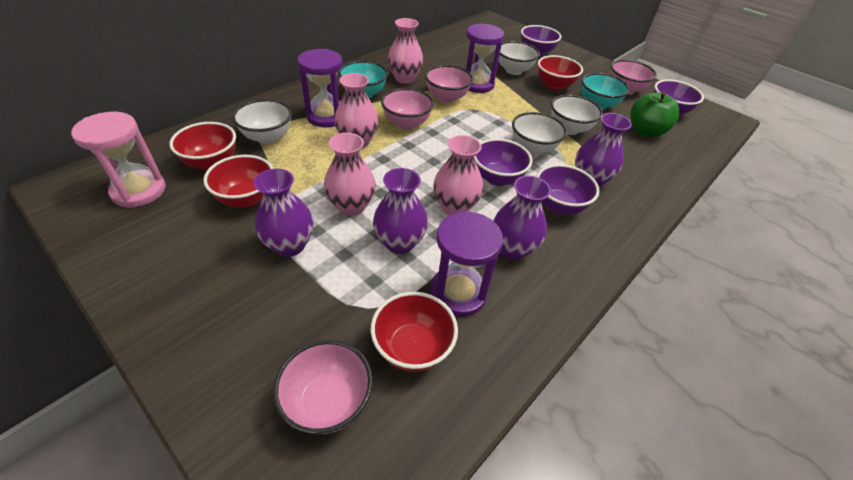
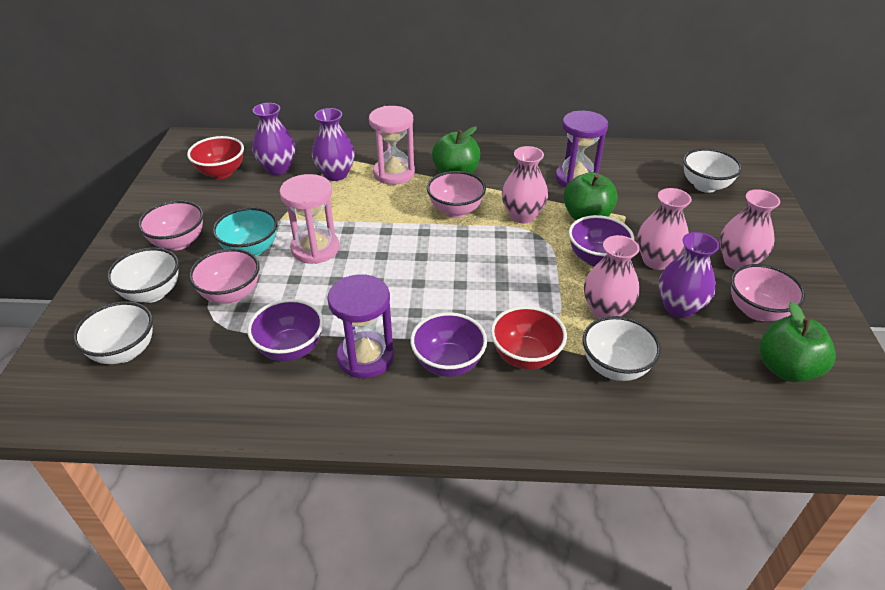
green apple: 1 -> 3
pink hourglass: 1 -> 2
purple bowl: 4 -> 3
purple hourglass: 3 -> 2
purple vase: 4 -> 3
red bowl: 4 -> 2
turquoise bowl: 2 -> 1

